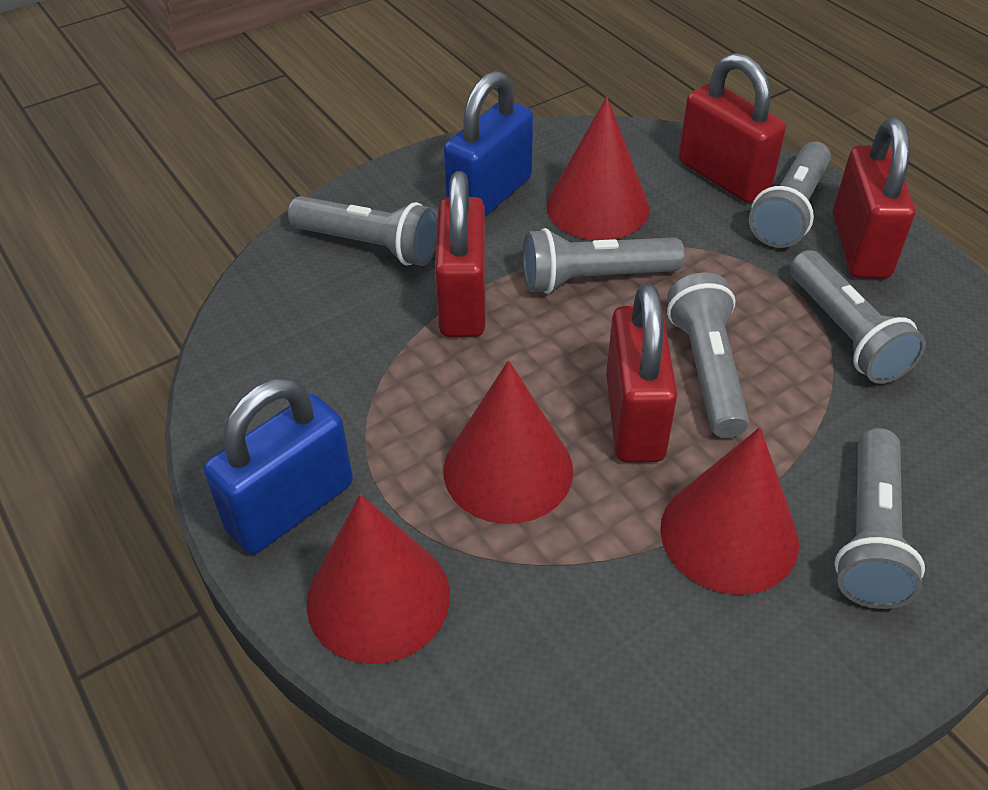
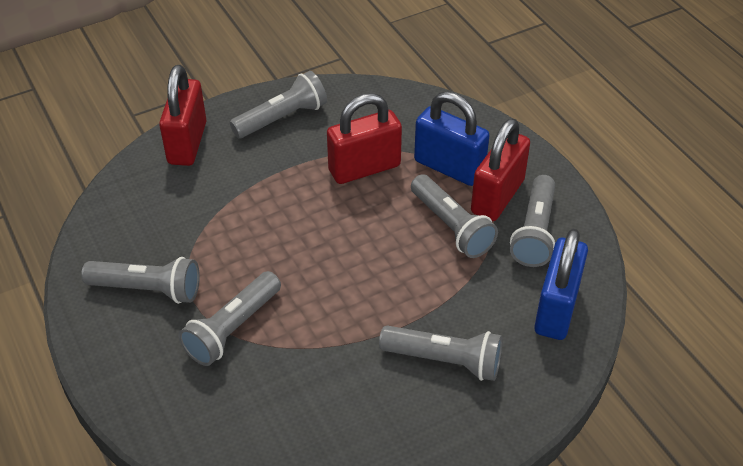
red cone: 4 -> 0
red padlock: 4 -> 3

